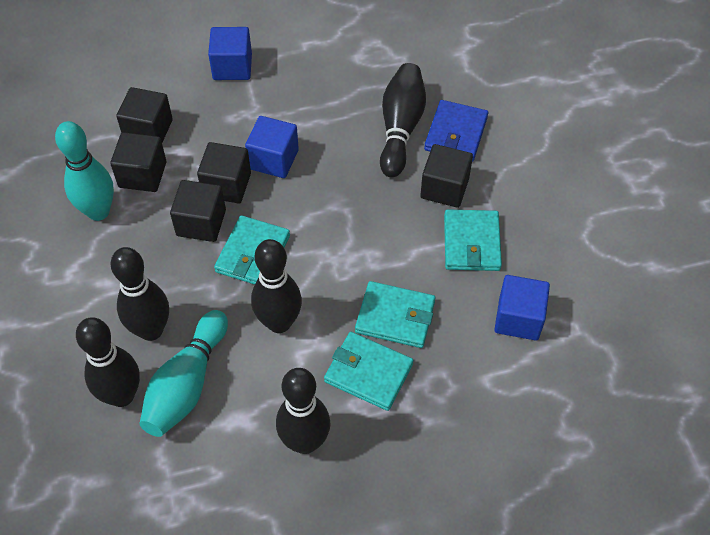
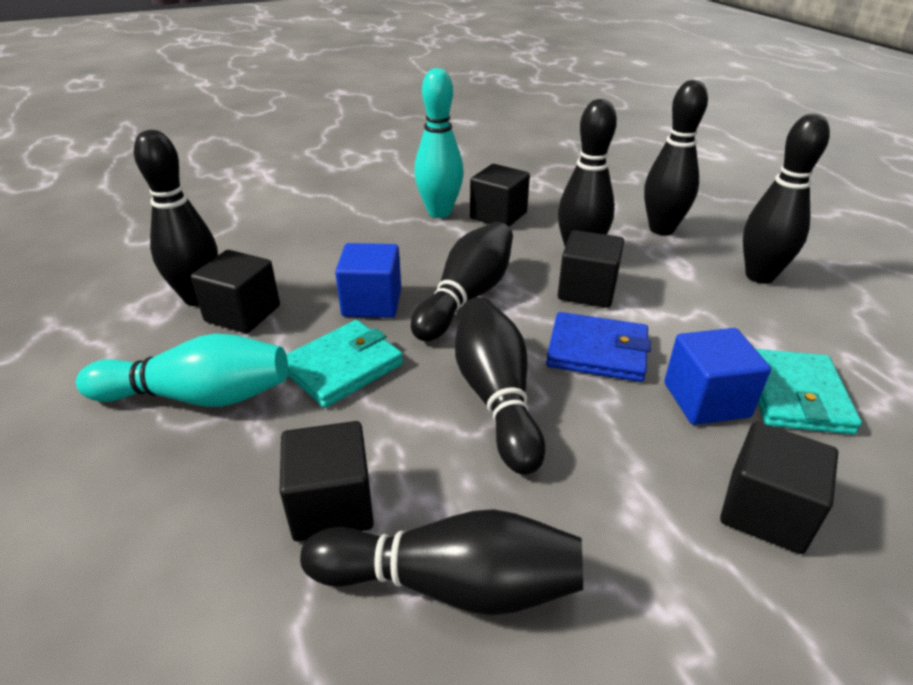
black bowling pin: 5 -> 7
blue cube: 3 -> 2
turquoise wallet: 4 -> 2

